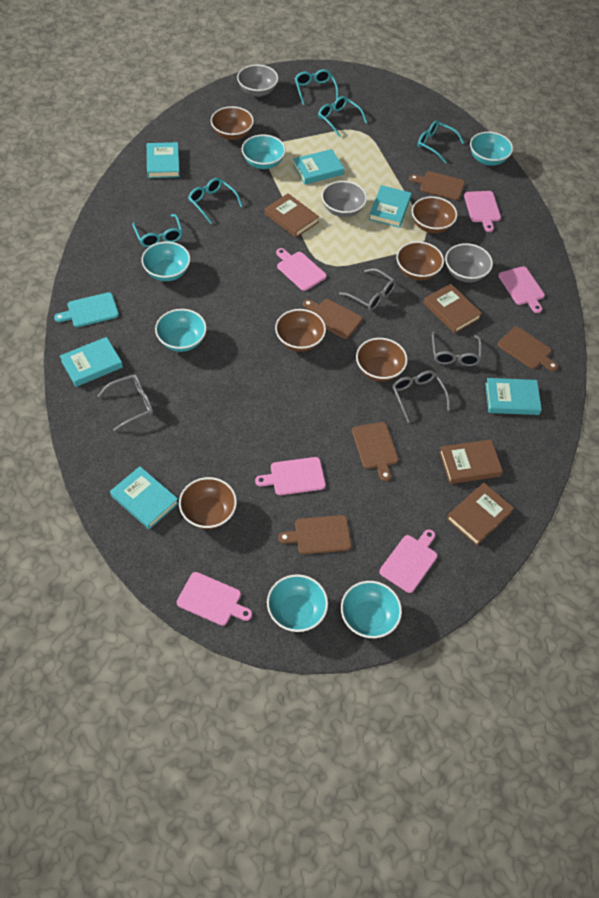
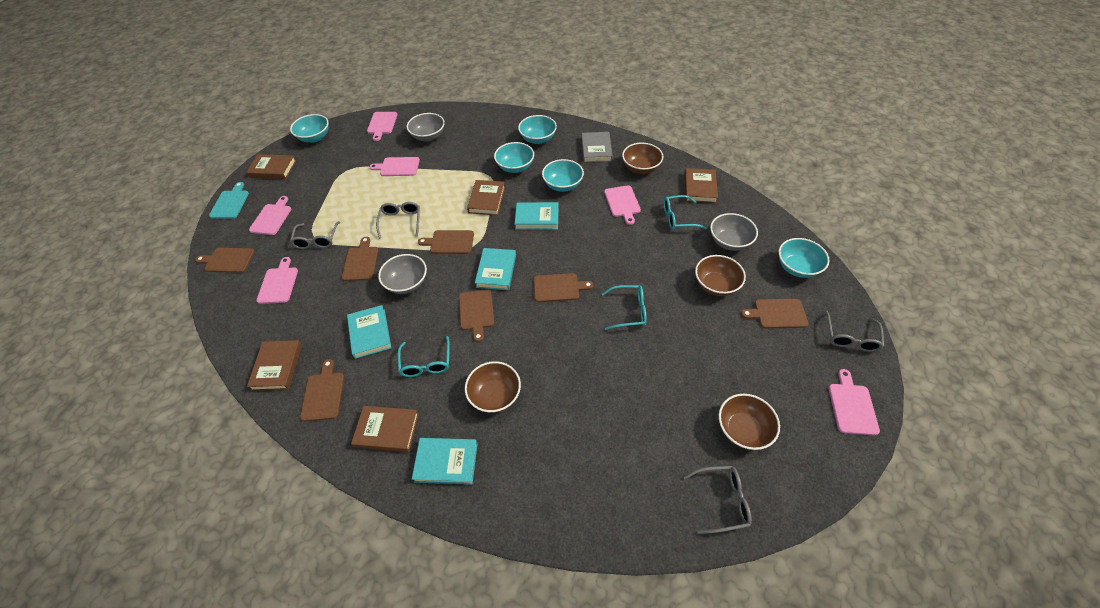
brown book: 4 -> 5
brown bowl: 6 -> 4
brown cutting board: 5 -> 7
grey book: 0 -> 1
turquoise book: 6 -> 4
turquoise bowl: 6 -> 5
turquoise glasses: 5 -> 3

